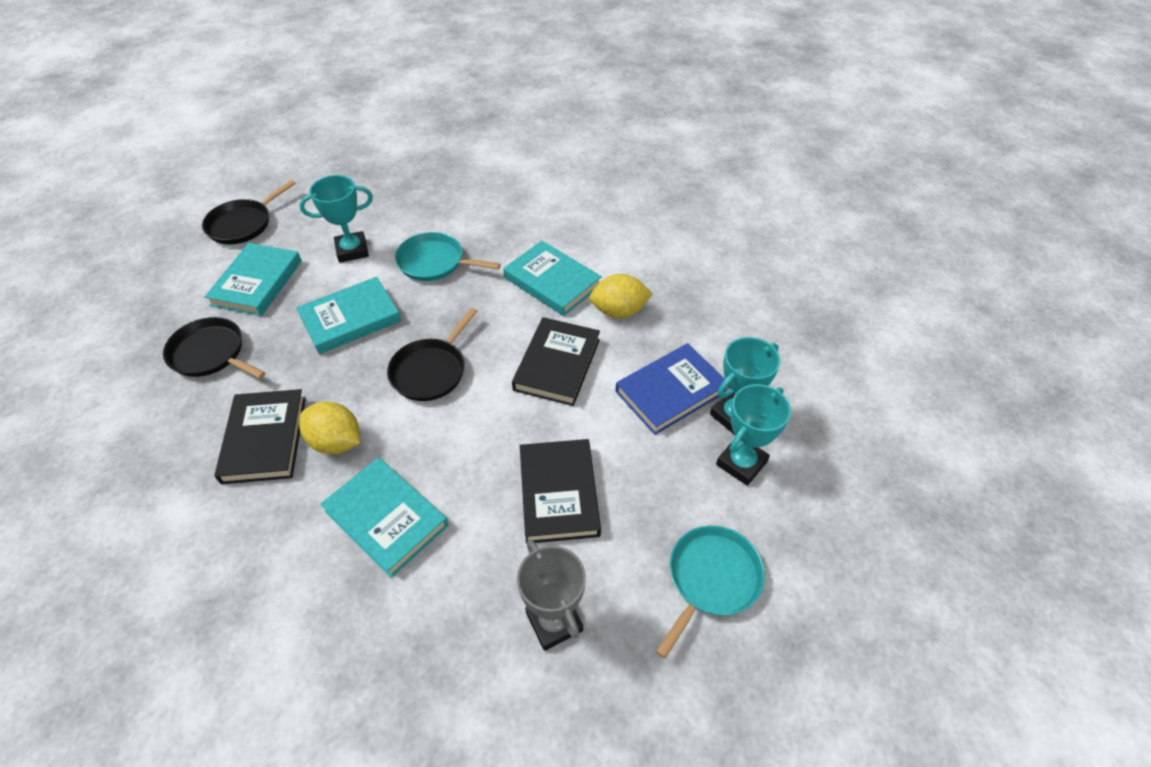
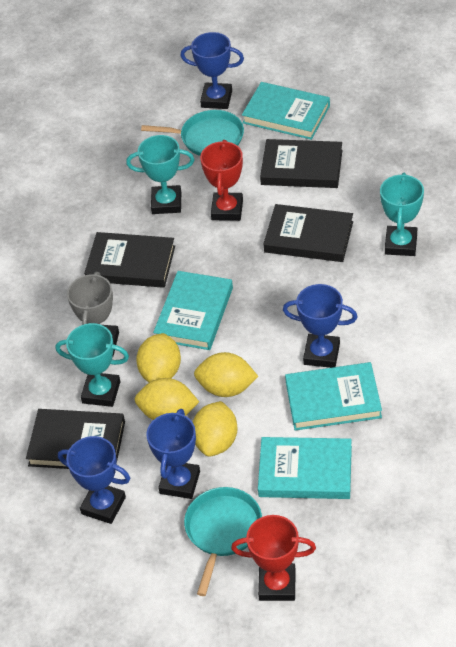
black book: 3 -> 4
black pan: 3 -> 0
blue book: 1 -> 0
blue trophy: 0 -> 4
red trophy: 0 -> 2
yellow lemon: 2 -> 4

